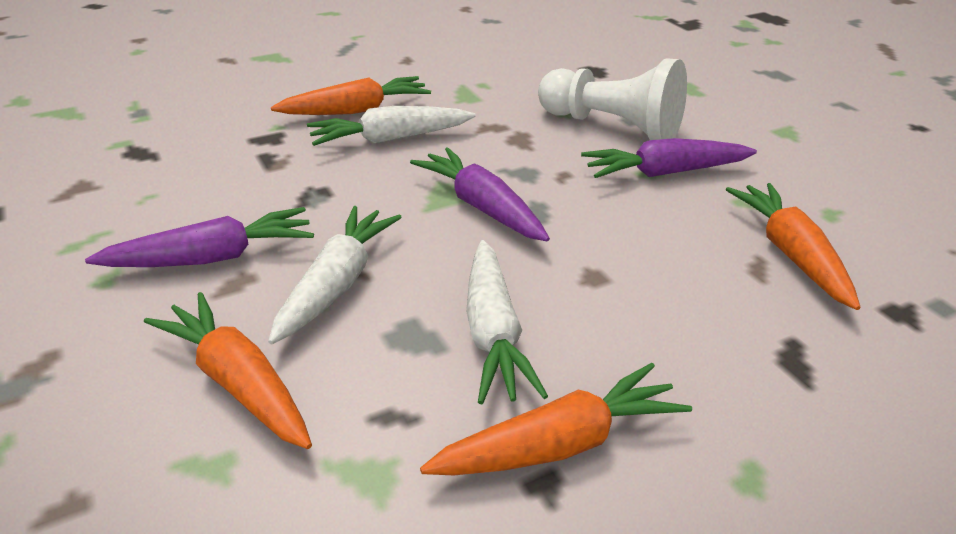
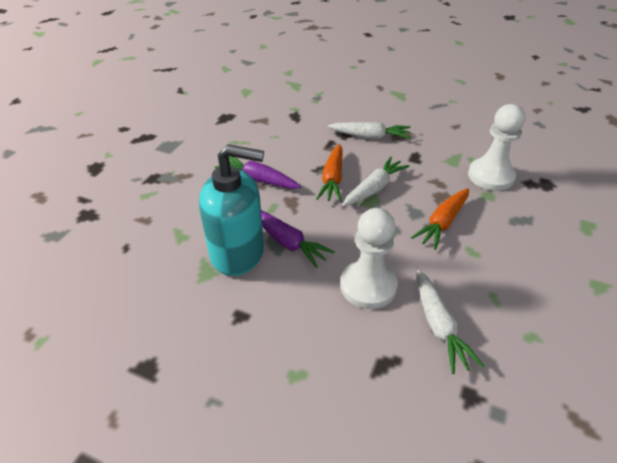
orange carrot: 4 -> 2
purple carrot: 3 -> 2
turquoise soap dispenser: 0 -> 1
white pawn: 1 -> 2

